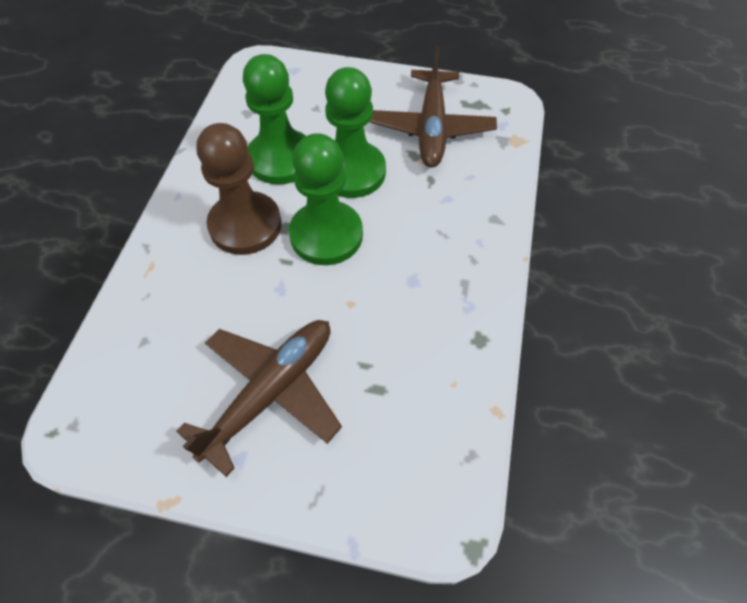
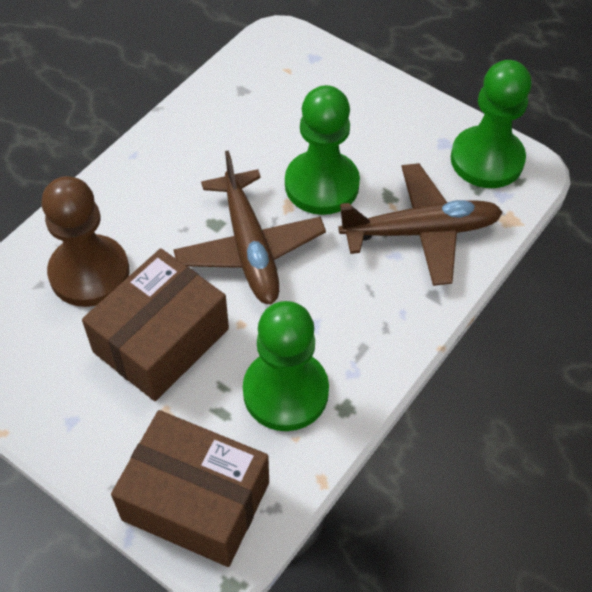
brown box: 0 -> 2

